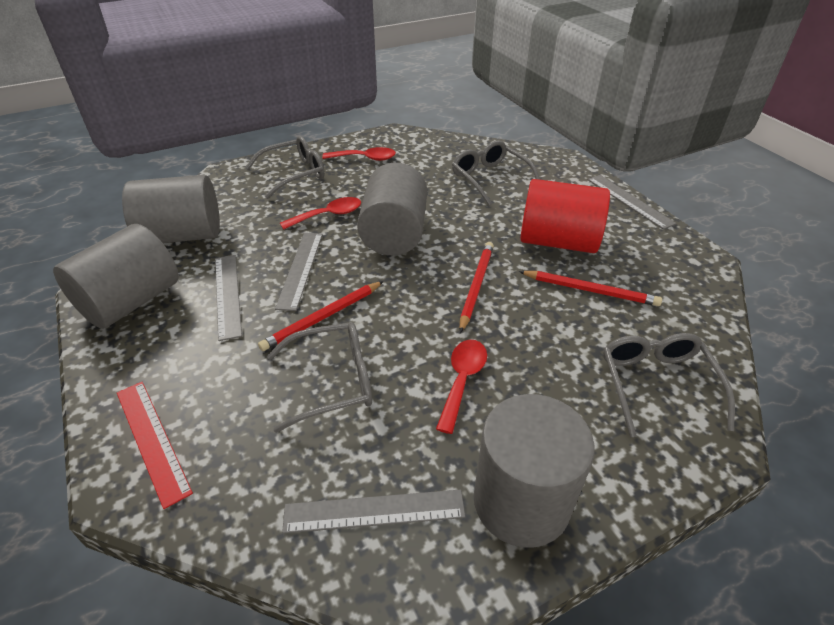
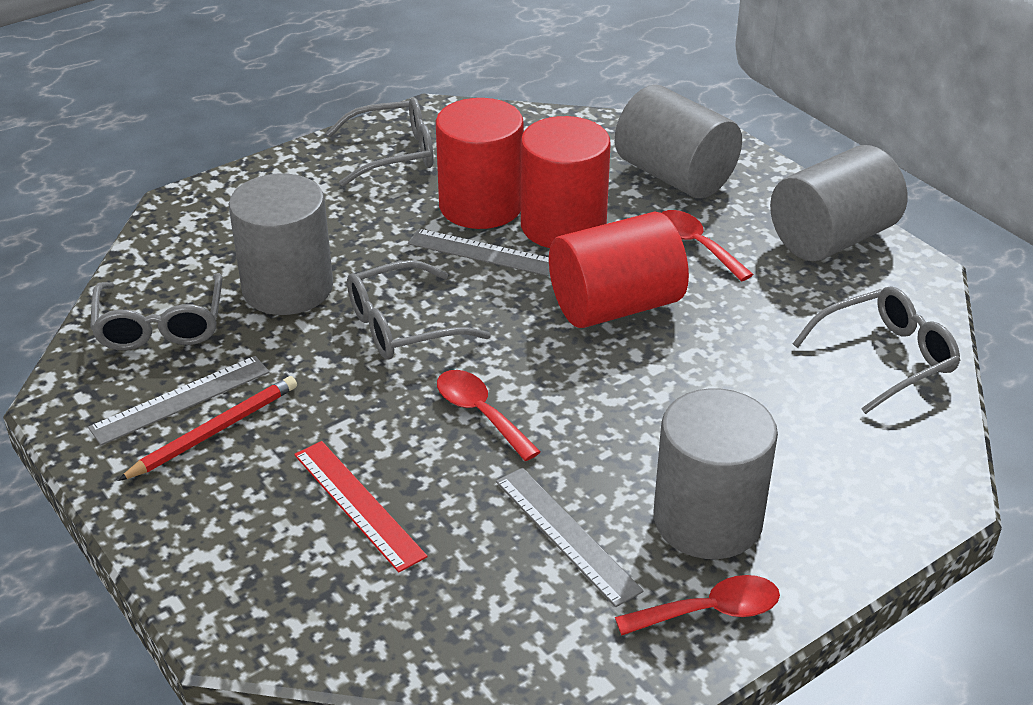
grey ruler: 4 -> 3
red cylinder: 1 -> 3
red pencil: 3 -> 1

